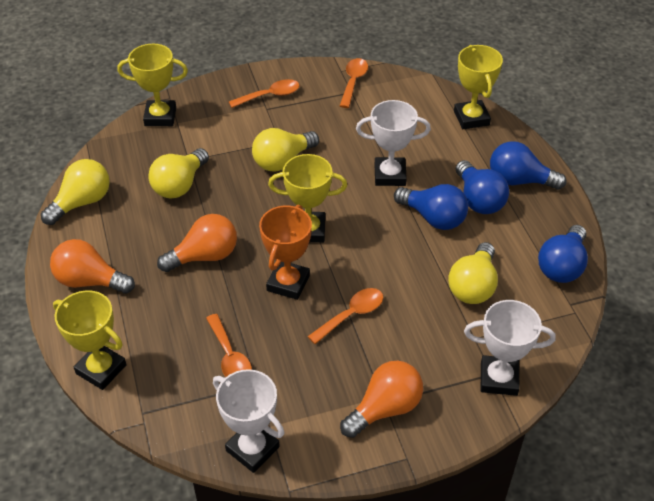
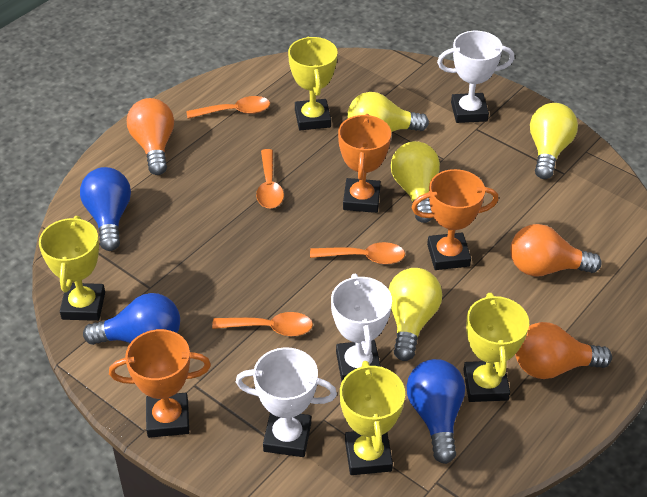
blue light bulb: 4 -> 3
orange trophy: 1 -> 3

